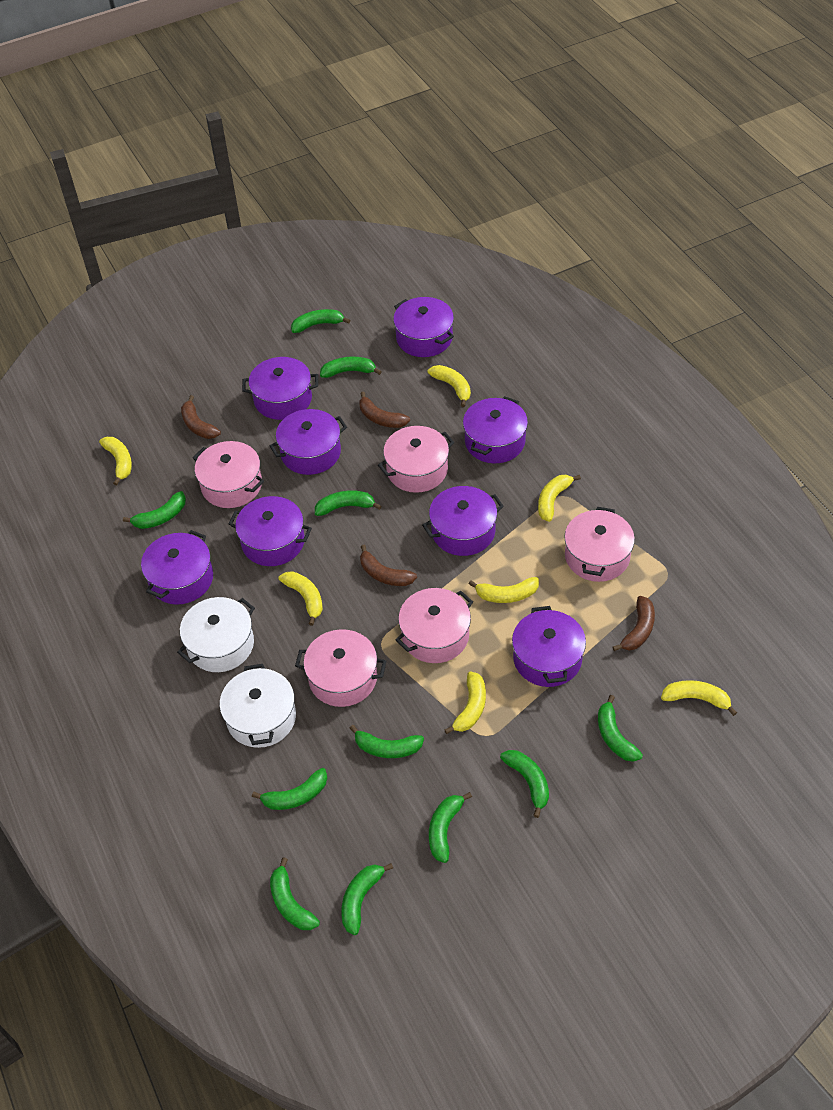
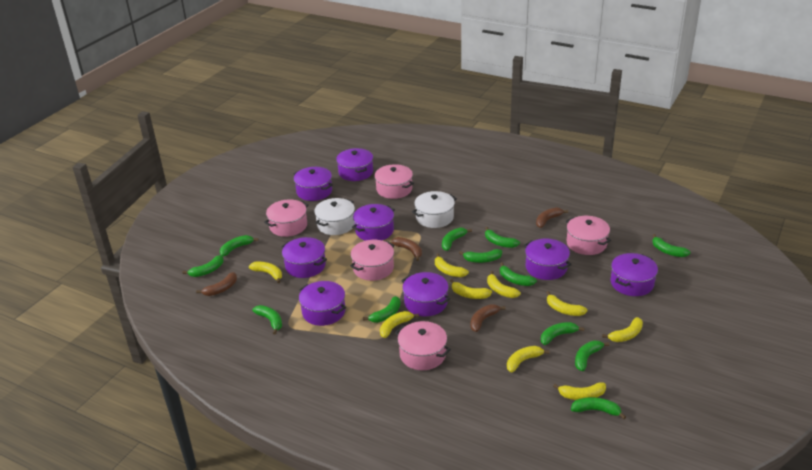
green banana: 11 -> 12
yellow banana: 7 -> 9

